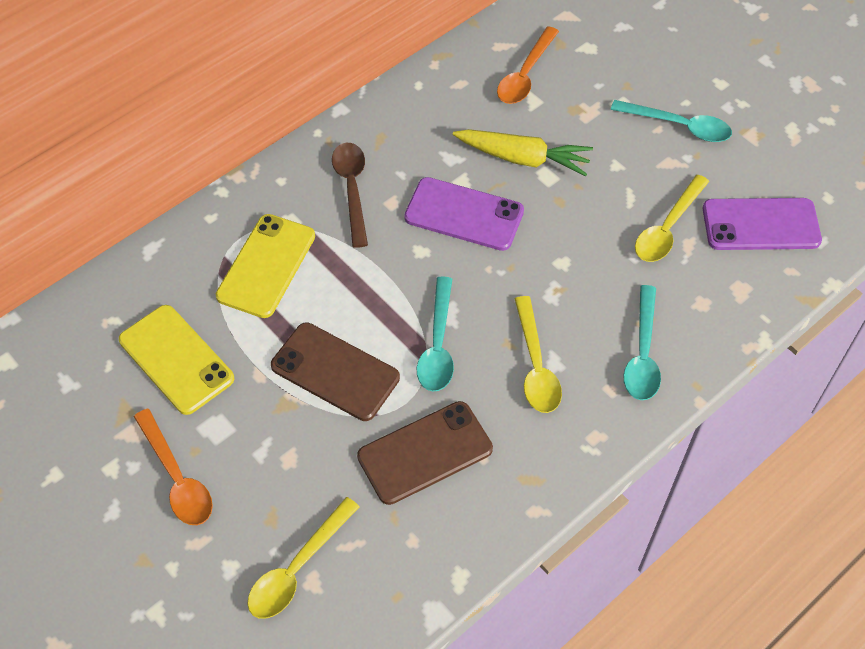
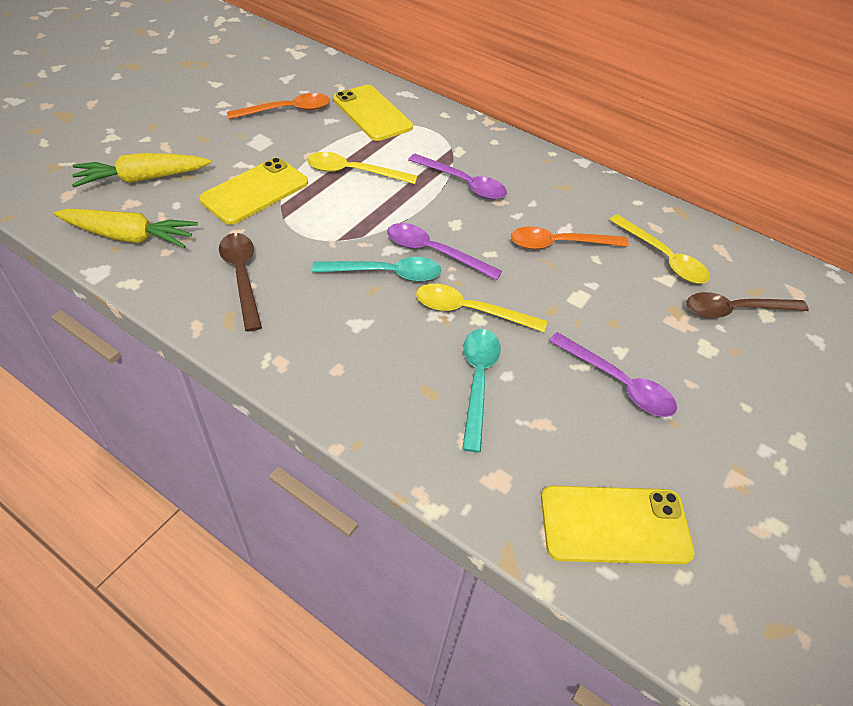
brown phone: 2 -> 0
brown spoon: 1 -> 2
purple phone: 2 -> 0
purple spoon: 0 -> 3
turquoise spoon: 3 -> 2
yellow carrot: 1 -> 2
yellow phone: 2 -> 3

